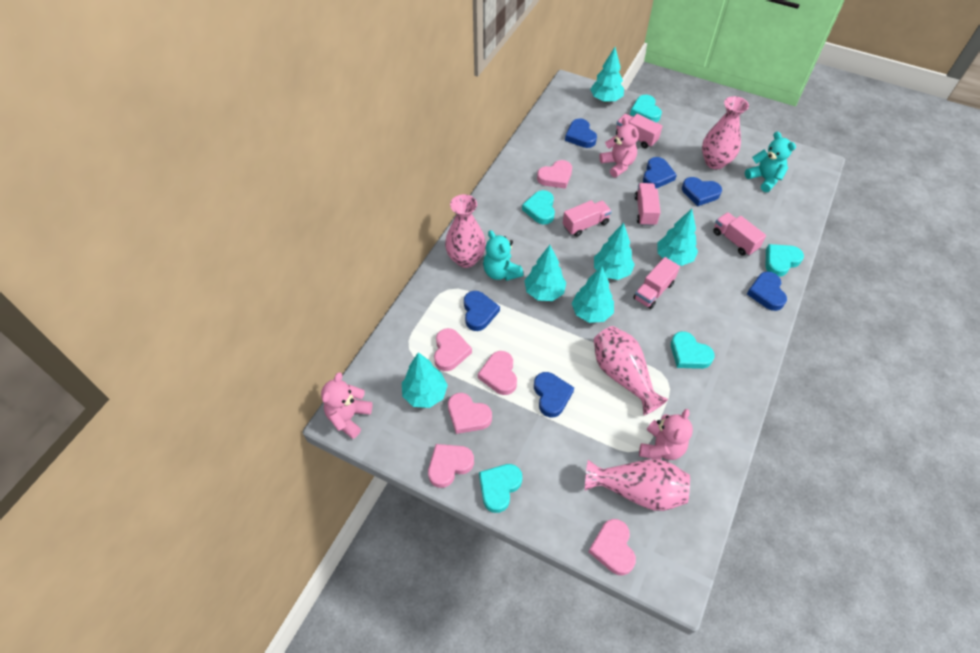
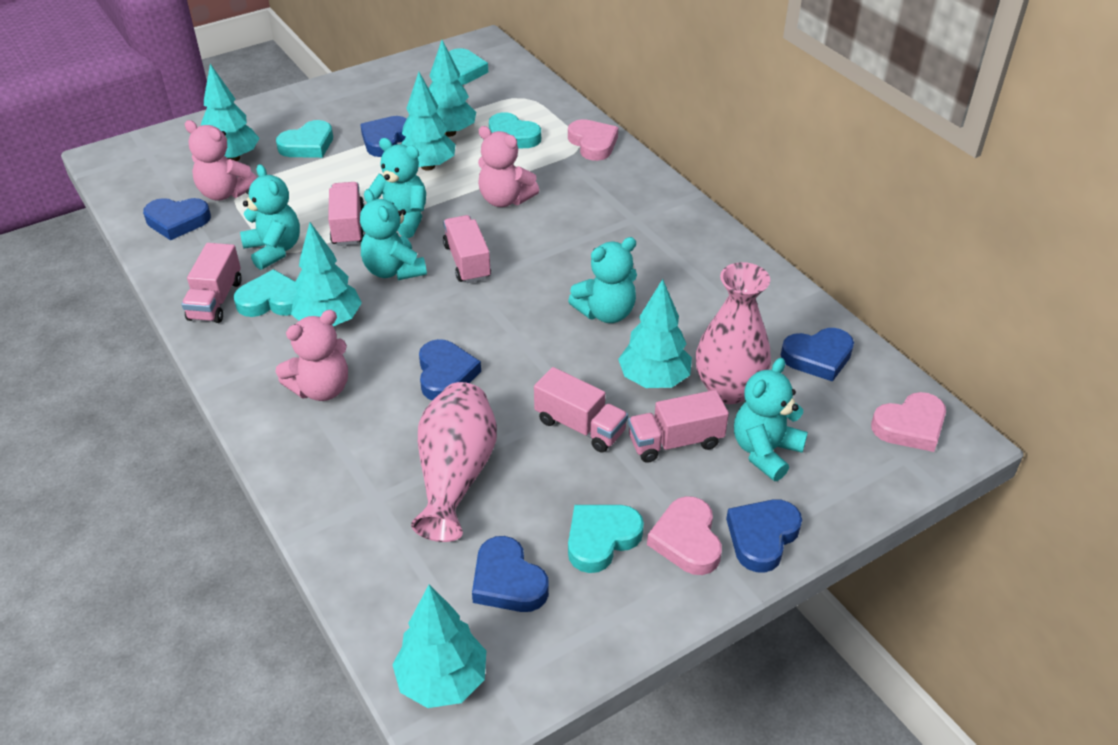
pink heart: 6 -> 3
pink vase: 4 -> 2
turquoise teddy bear: 2 -> 5

